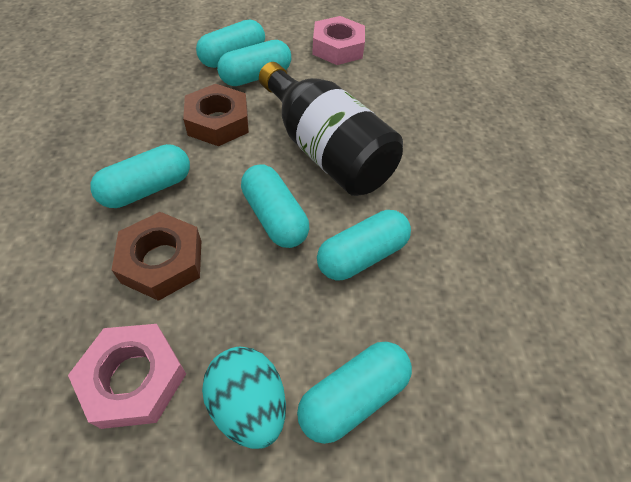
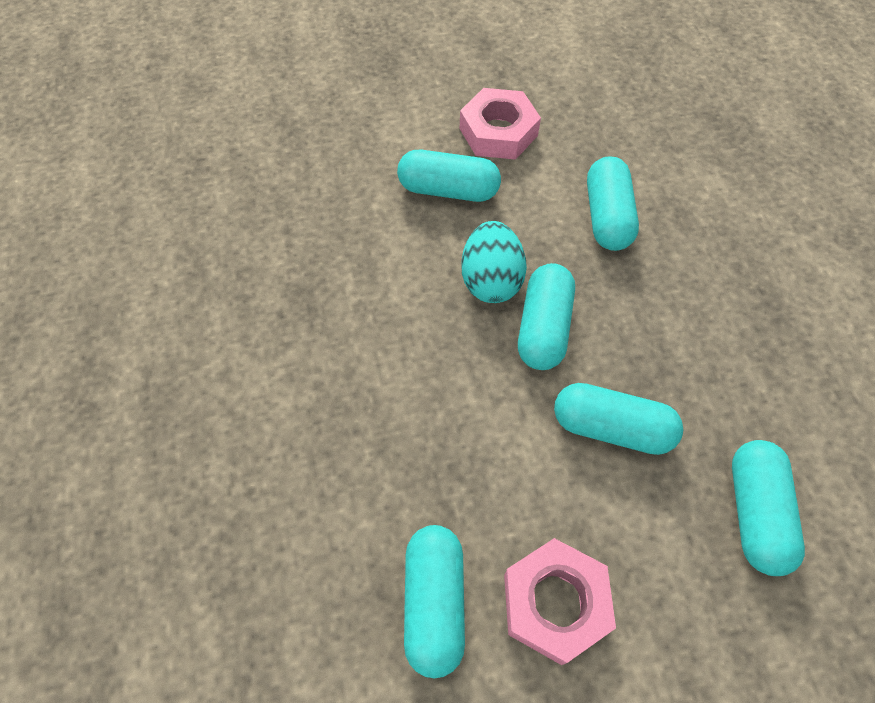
black bottle: 1 -> 0
brown nut: 2 -> 0

